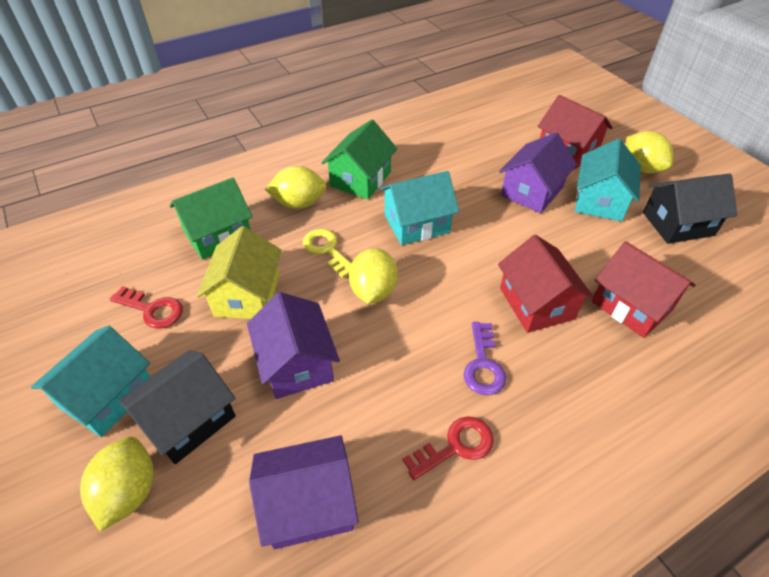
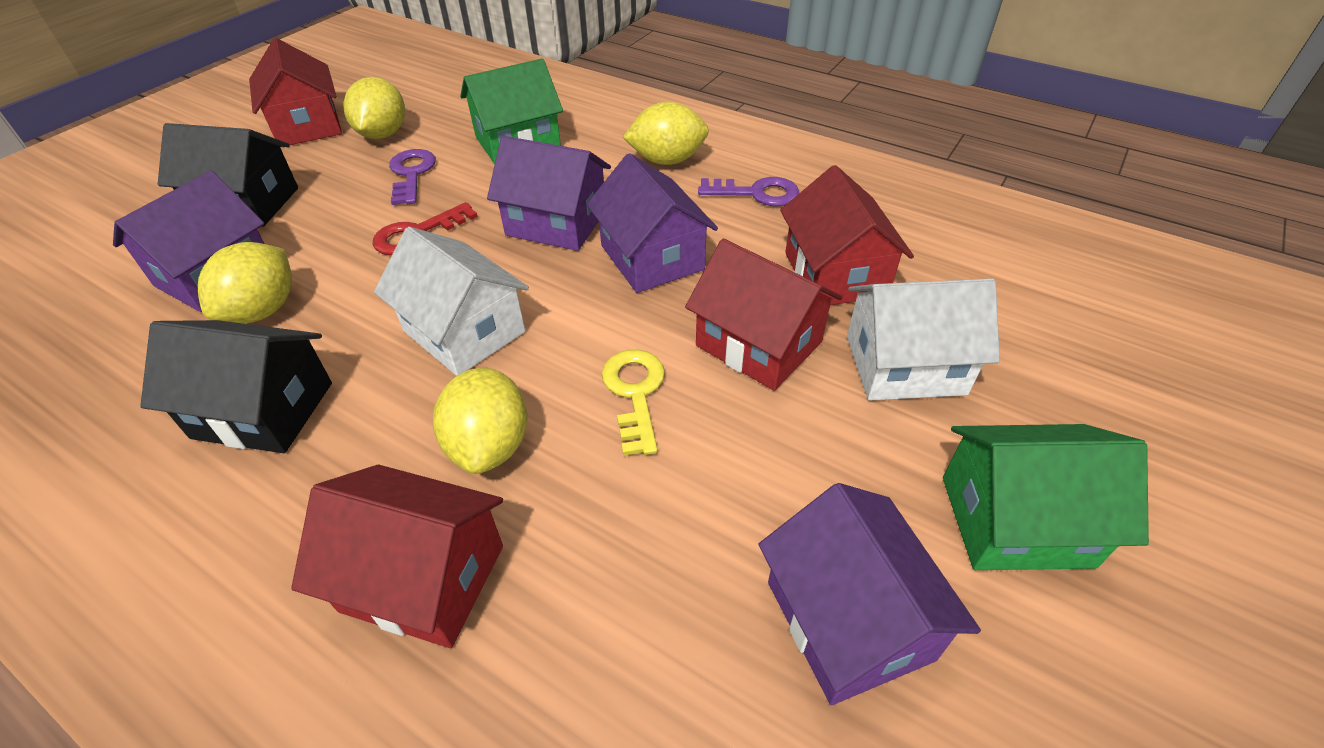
purple house: 3 -> 4
purple key: 1 -> 2
red house: 3 -> 4
red key: 2 -> 1
turquoise house: 3 -> 0
white house: 0 -> 2
yellow house: 1 -> 0

